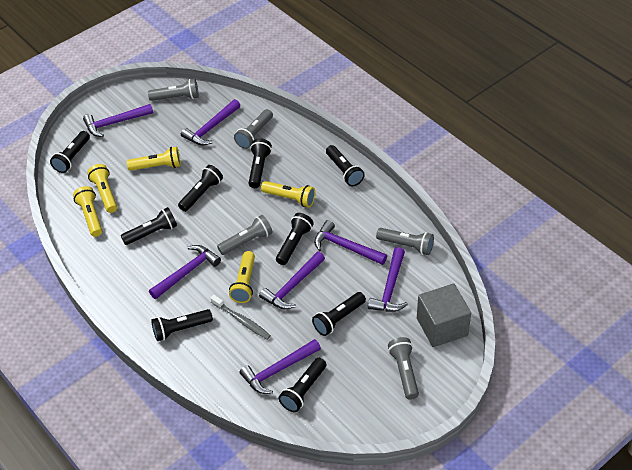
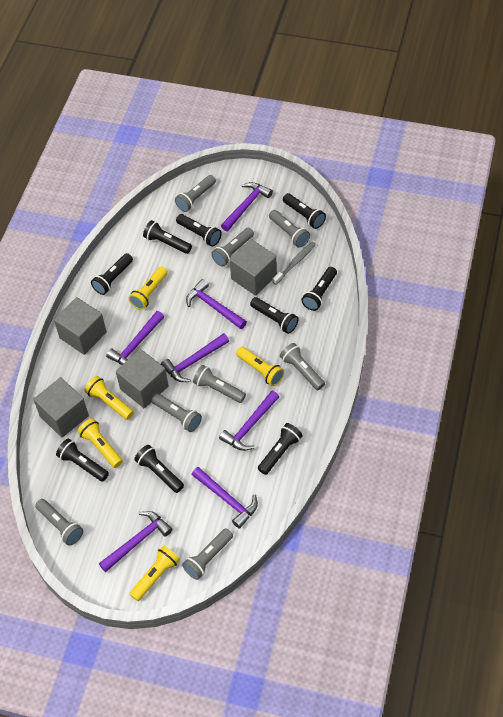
grey cube: 1 -> 4
grey flashlight: 5 -> 8

